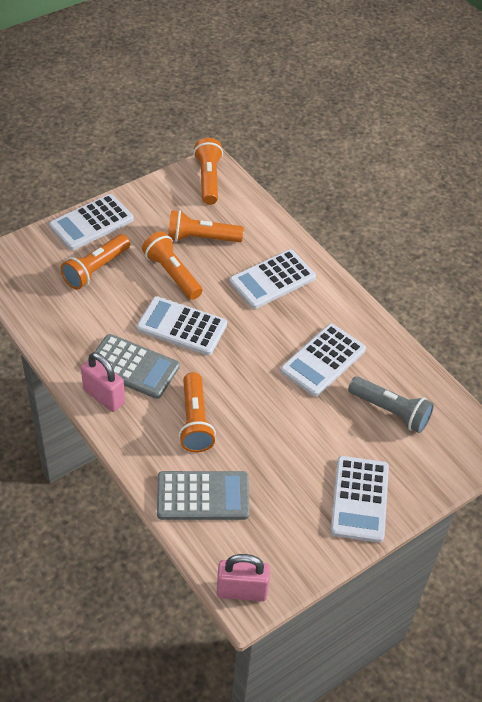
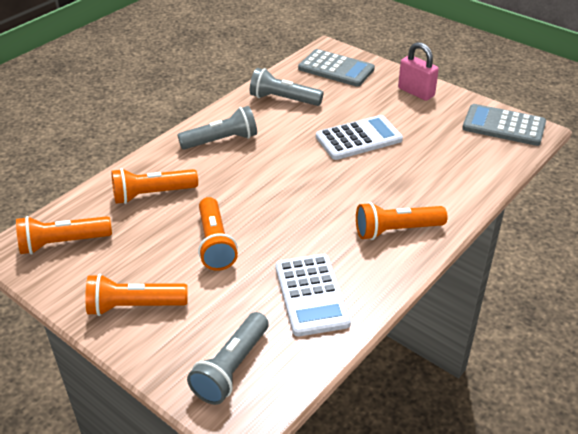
grey flashlight: 1 -> 3
pink padlock: 2 -> 1
white calculator: 5 -> 2

